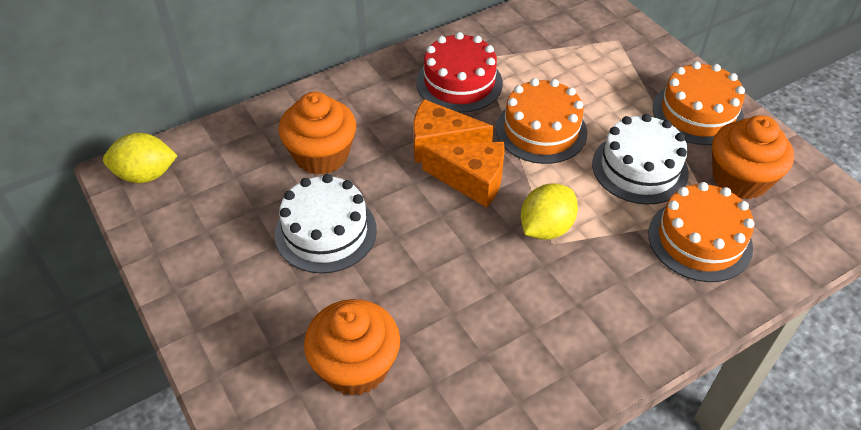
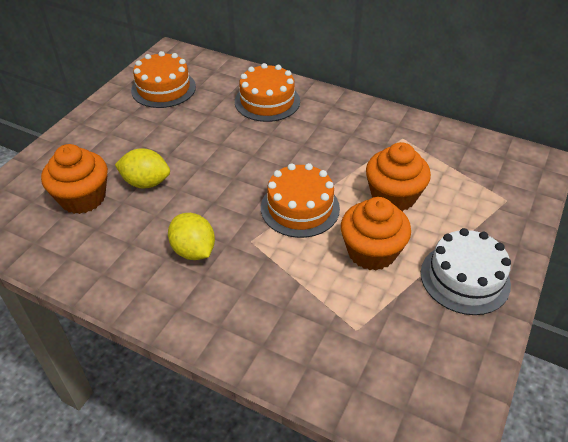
orange cheese: 2 -> 0
red cake: 1 -> 0
white cake: 2 -> 1

